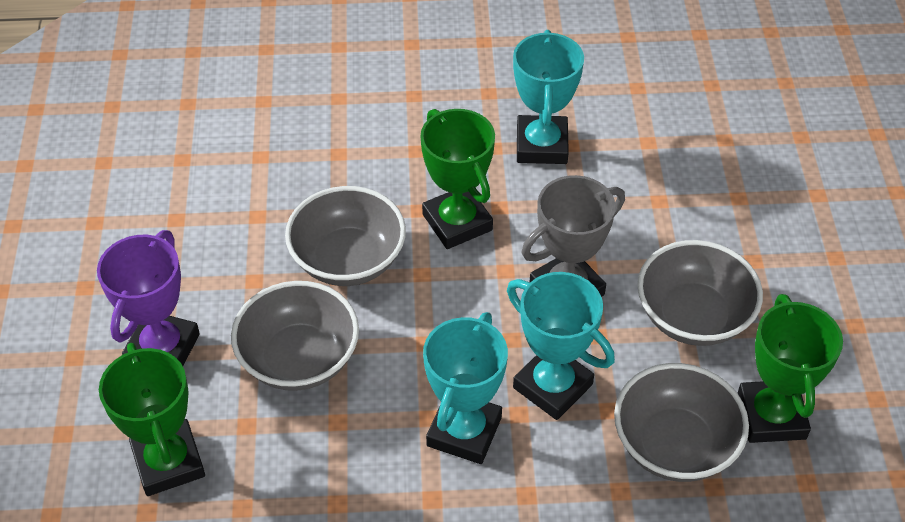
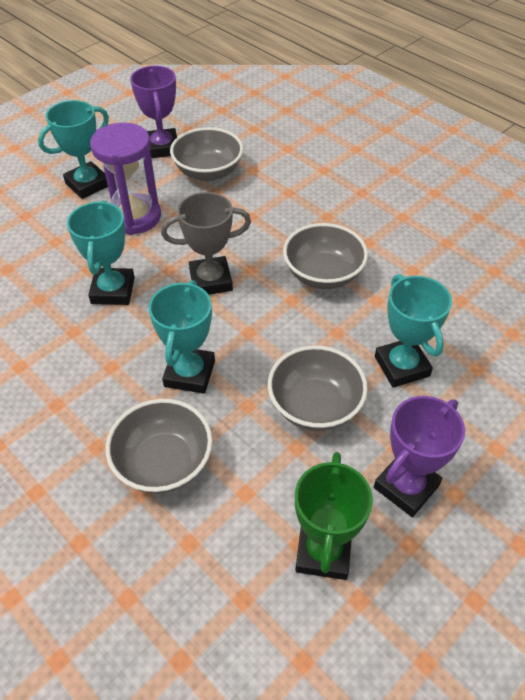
green trophy: 3 -> 1
purple hourglass: 0 -> 1
purple trophy: 1 -> 2
turquoise trophy: 3 -> 4

